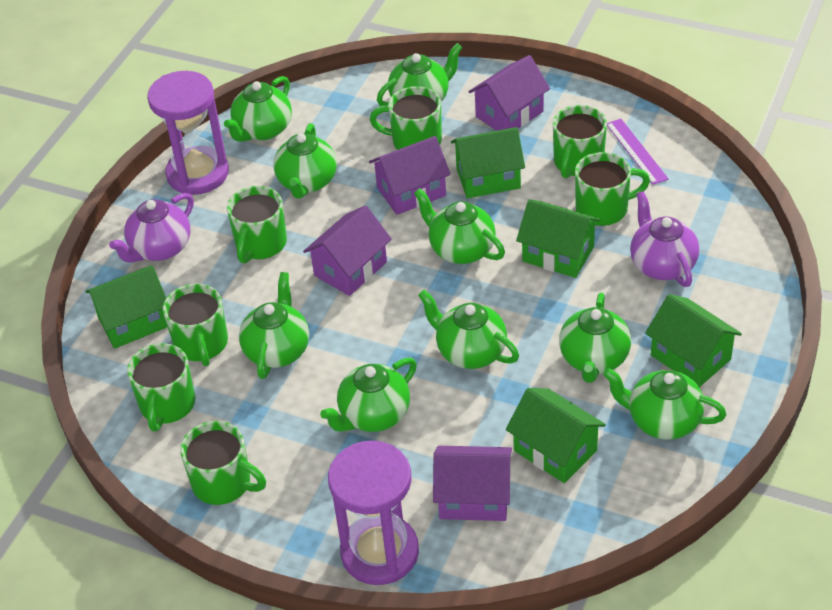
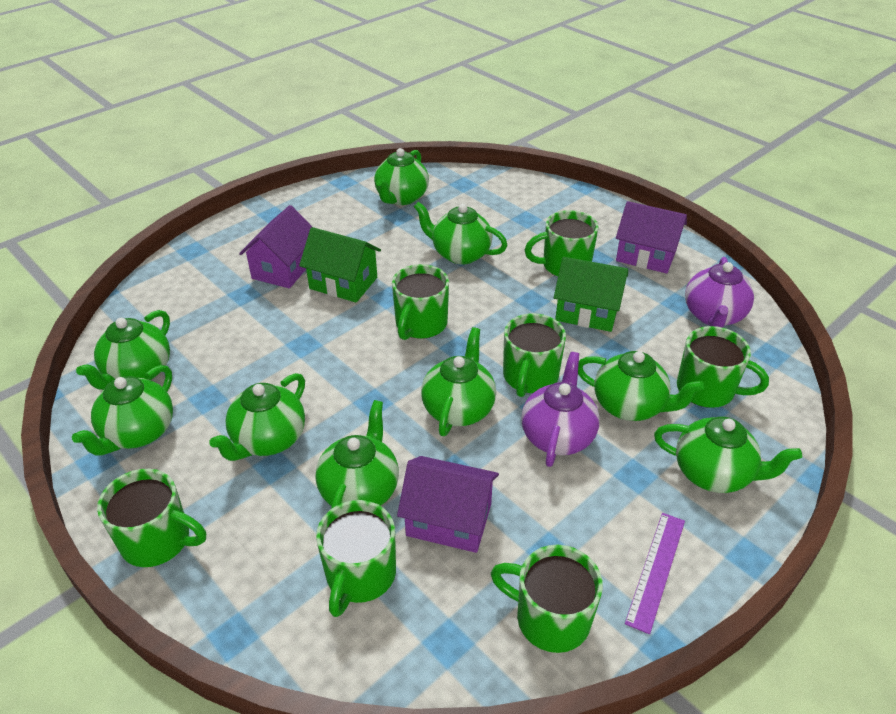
green house: 5 -> 2
purple hourglass: 2 -> 0
purple house: 4 -> 3

